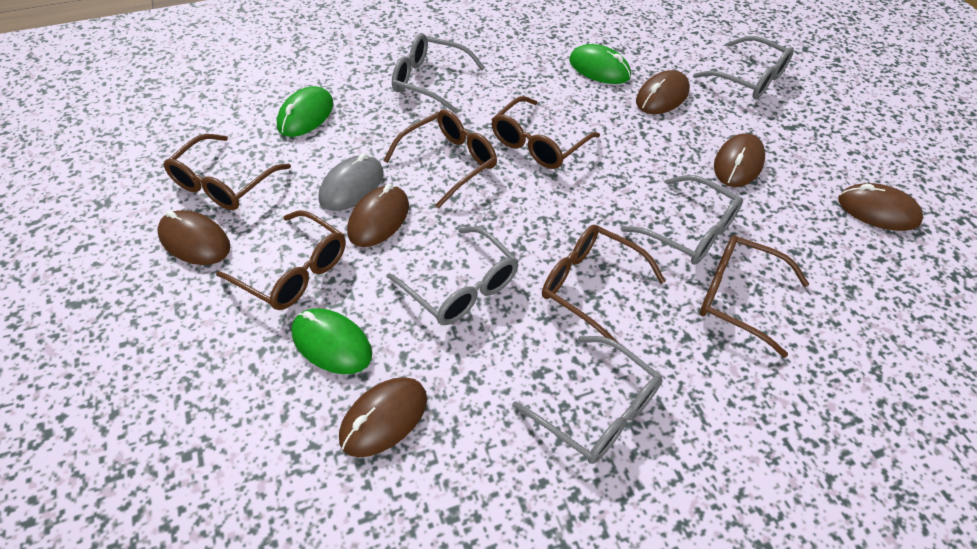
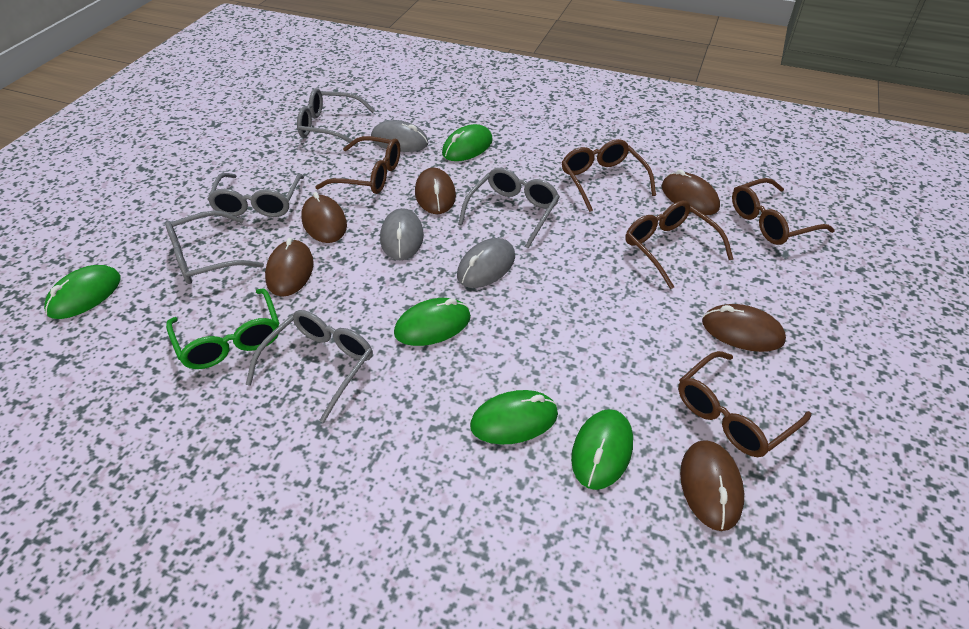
brown glasses: 6 -> 5
green glasses: 0 -> 1
green mouse: 3 -> 5
grey mouse: 1 -> 3

